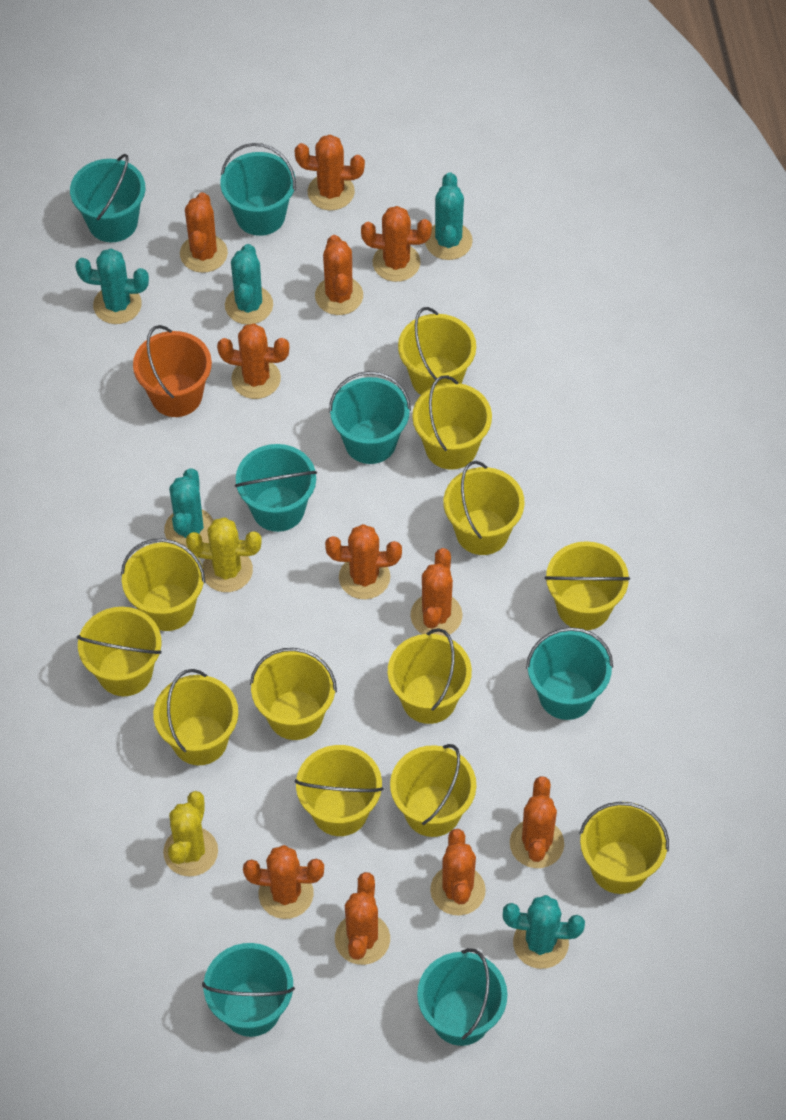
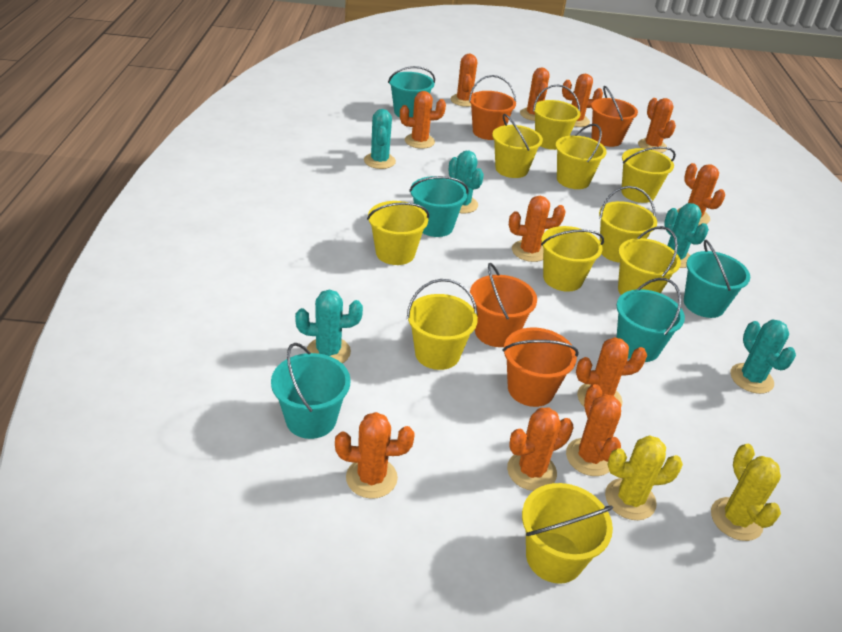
orange bucket: 1 -> 4
turquoise bucket: 7 -> 5
yellow bucket: 12 -> 10

